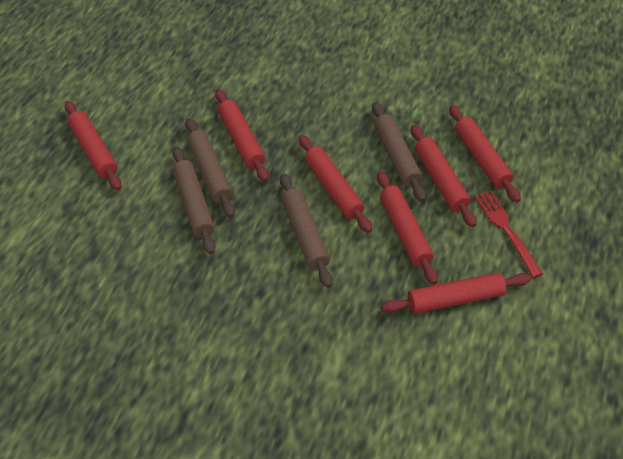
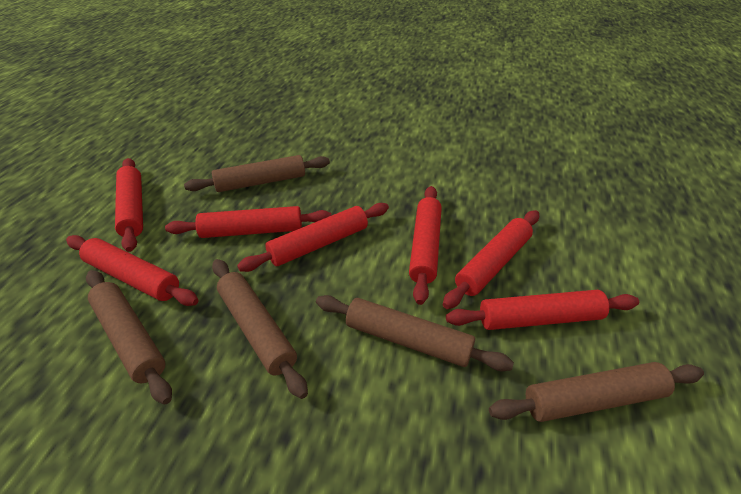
brown rolling pin: 4 -> 5
red fork: 1 -> 0

